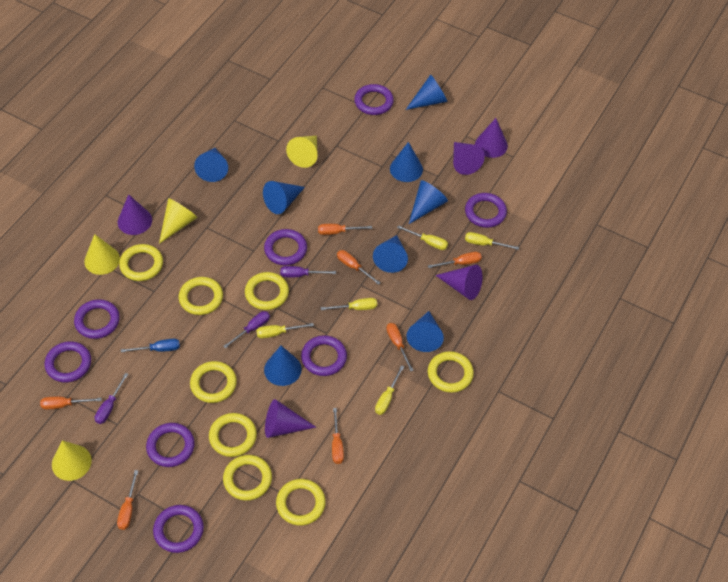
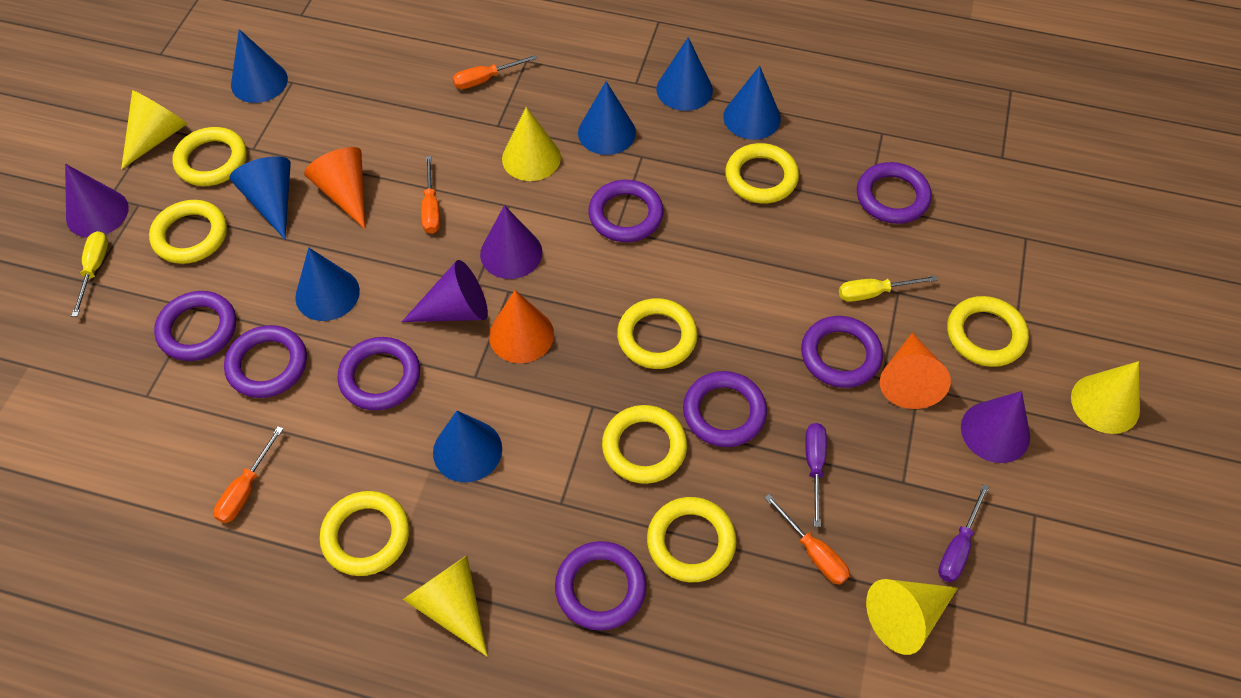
blue cone: 8 -> 7
blue screwdriver: 1 -> 0
orange cone: 0 -> 3
orange screwdriver: 7 -> 4
purple cone: 5 -> 4
purple screwdriver: 3 -> 2
yellow cone: 4 -> 5
yellow screwdriver: 5 -> 2

